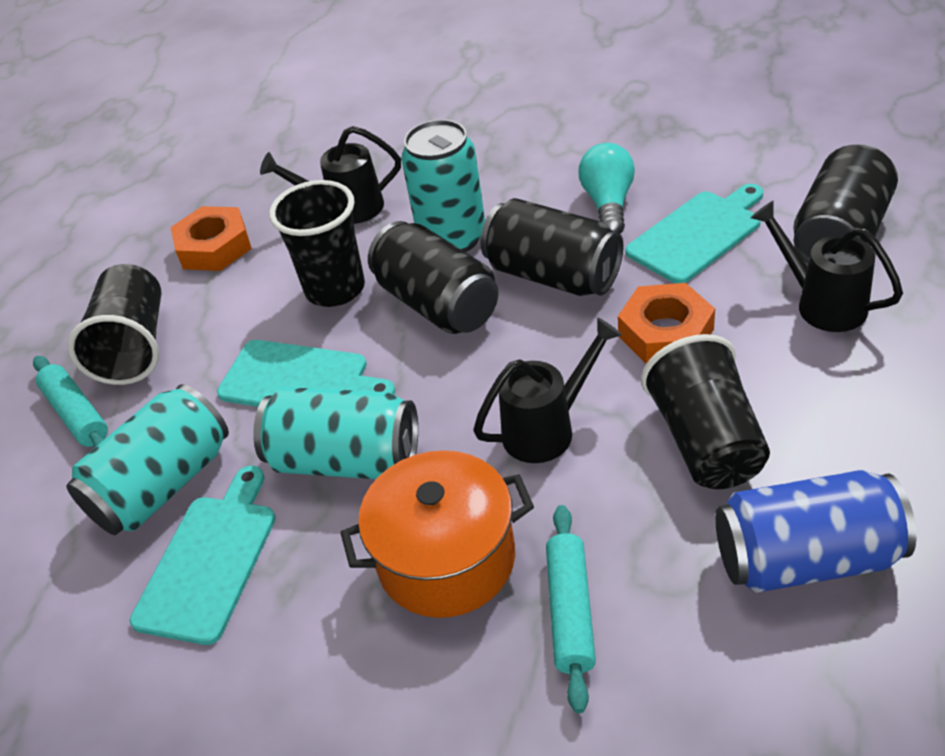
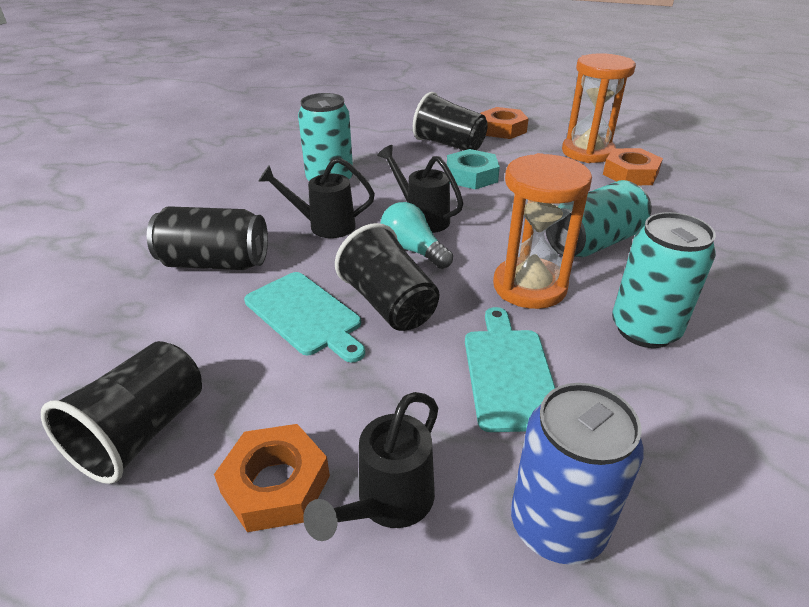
black can: 3 -> 1
orange hourglass: 0 -> 2
orange nut: 2 -> 3
orange pot: 1 -> 0
turquoise cutting board: 3 -> 2
turquoise nut: 0 -> 1
turquoise rolling pin: 2 -> 0

